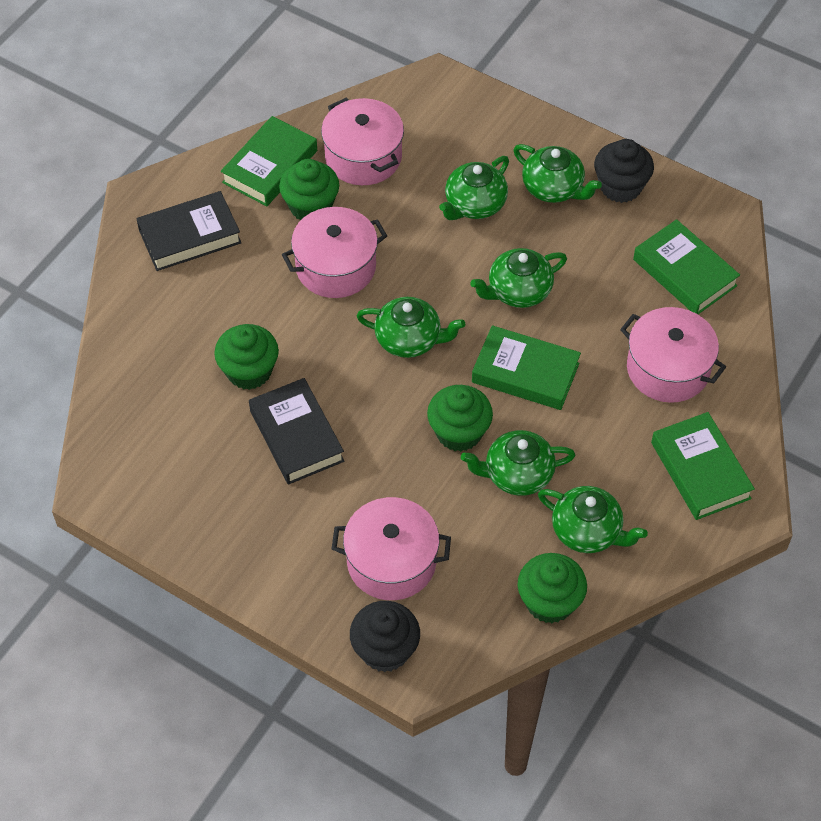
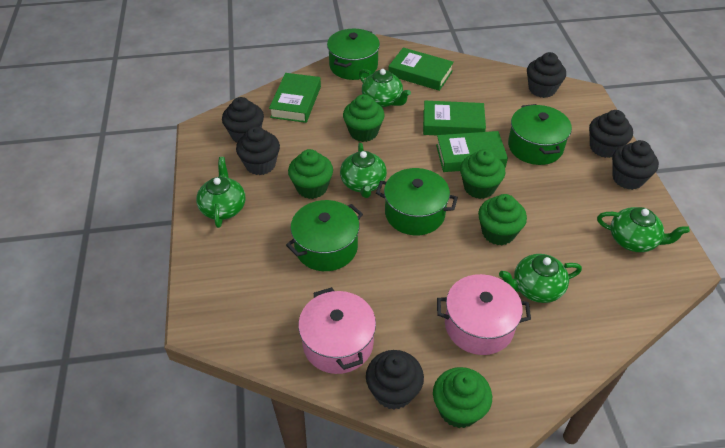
black book: 2 -> 0
black cupcake: 2 -> 6
green cupcake: 4 -> 5
green pot: 0 -> 4
green teapot: 6 -> 5
pink pot: 4 -> 2

